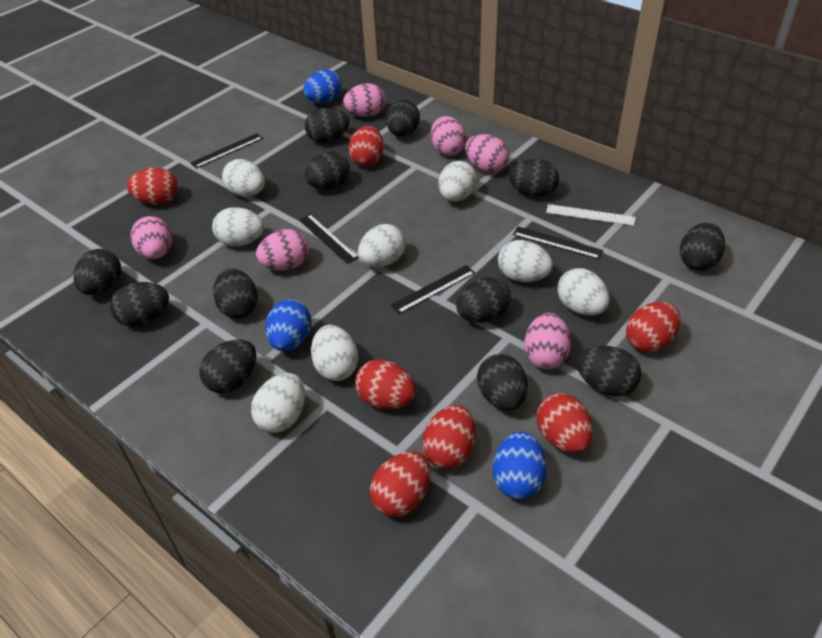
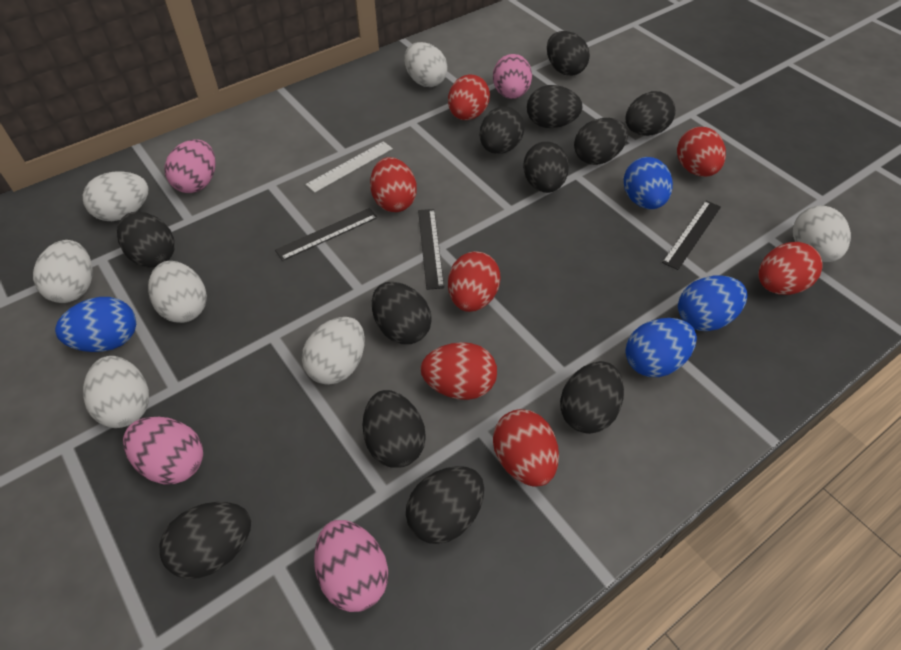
black ruler: 4 -> 3
blue egg: 3 -> 4
pink egg: 6 -> 4
white egg: 8 -> 7

